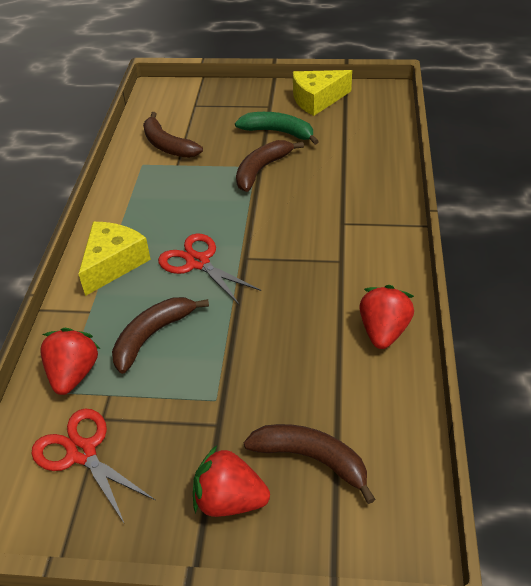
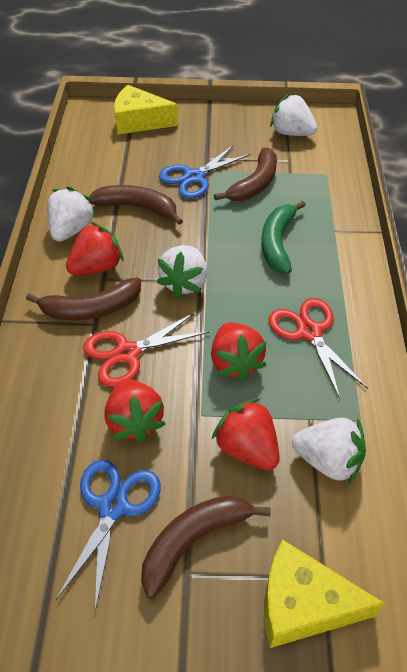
blue scissors: 0 -> 2
red strawberry: 3 -> 4
white strawberry: 0 -> 4

